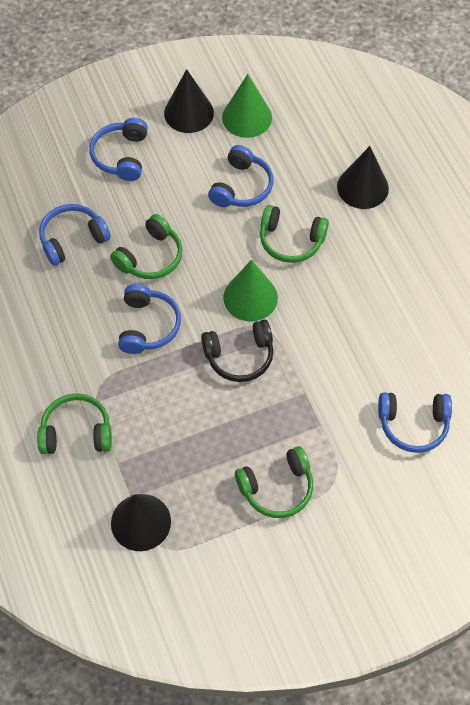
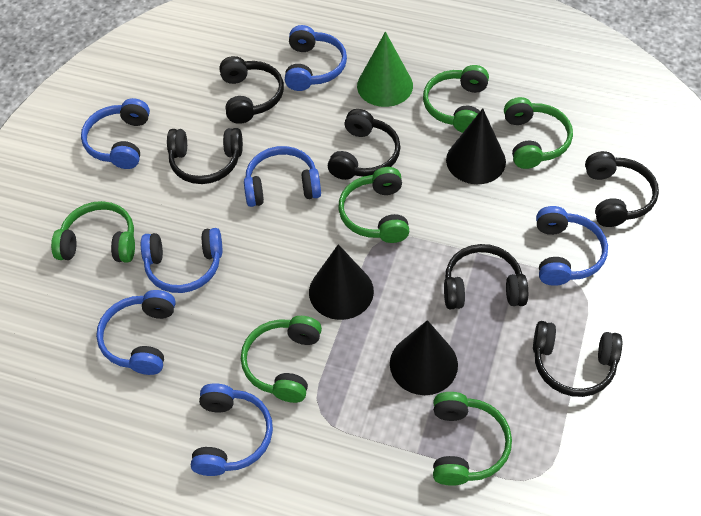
black headphones: 1 -> 6
blue headphones: 5 -> 7
green cone: 2 -> 1
green headphones: 4 -> 6

